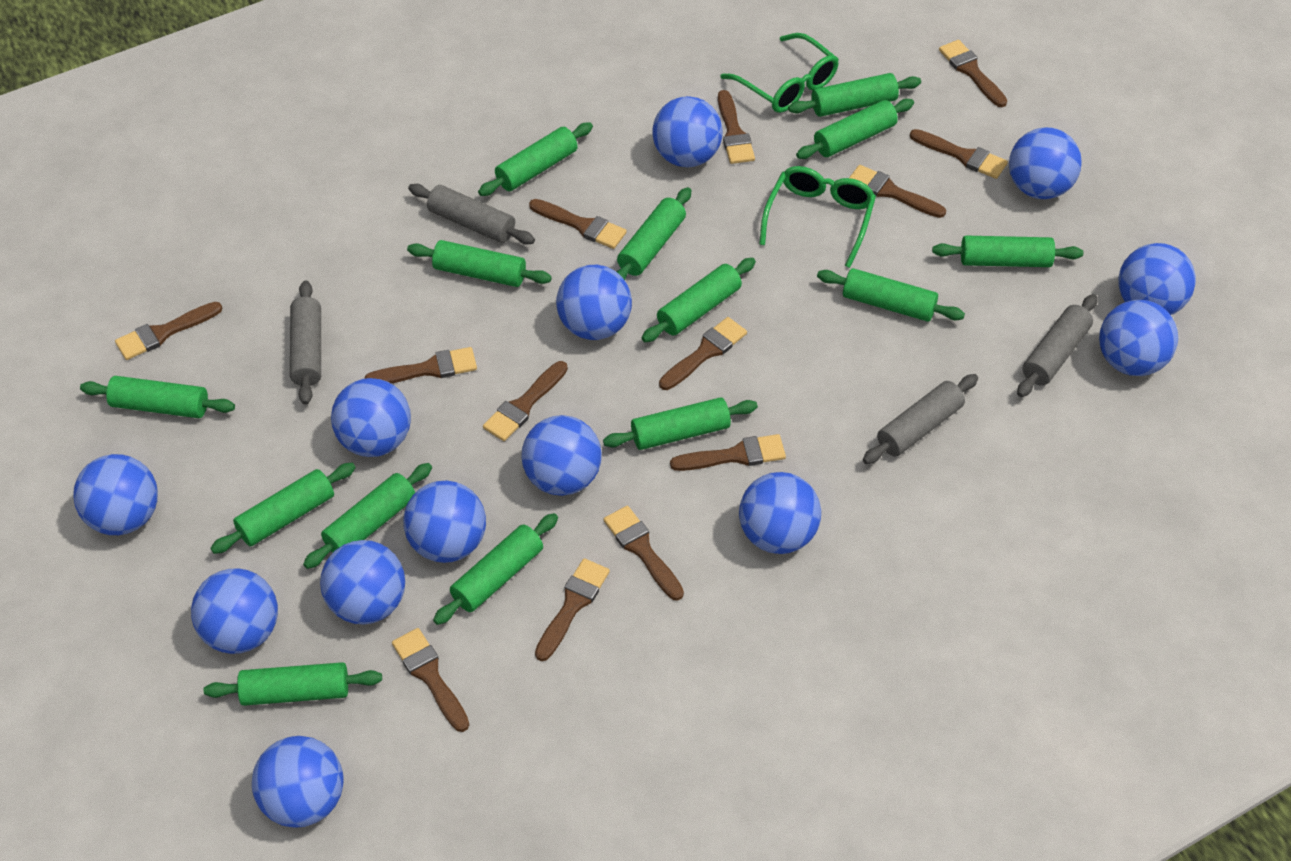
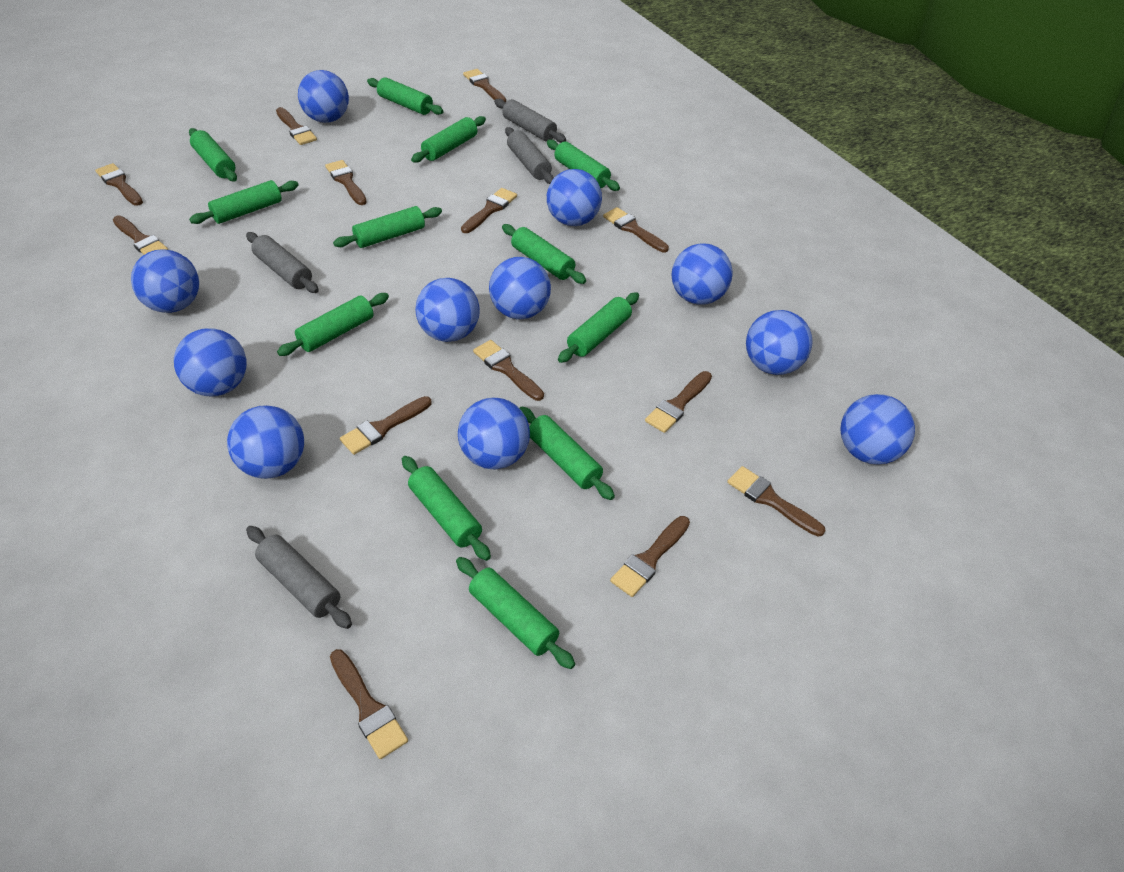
blue ball: 13 -> 11
green glasses: 2 -> 0
green rolling pin: 14 -> 12

